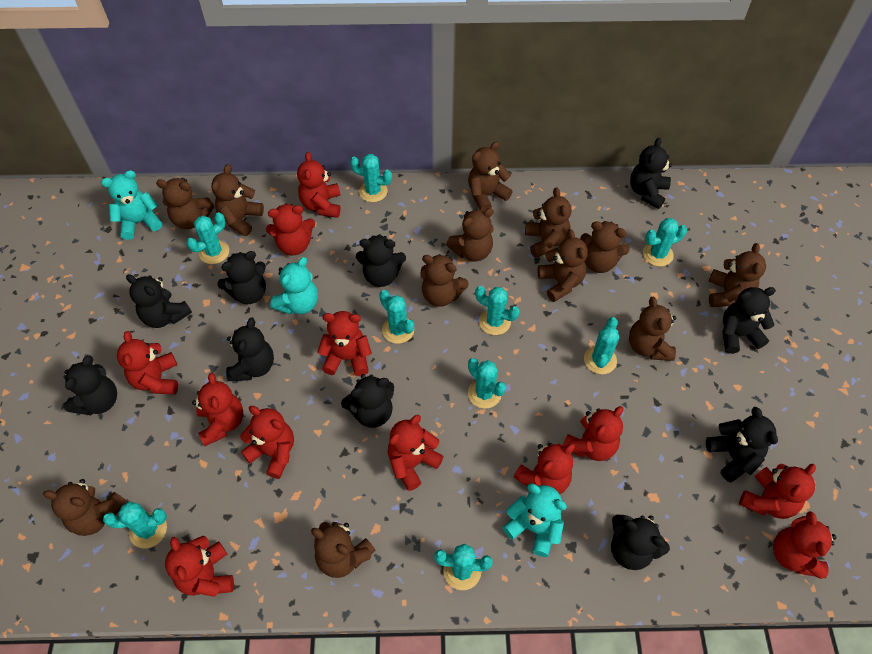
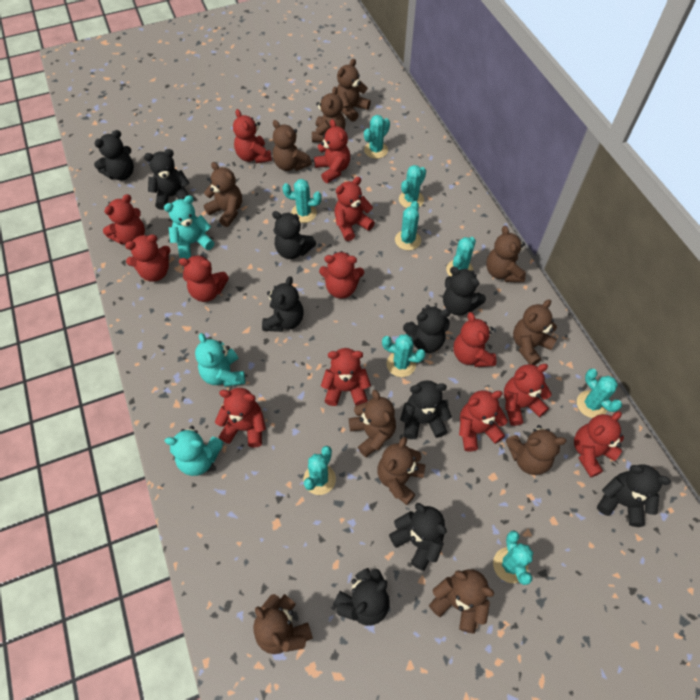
brown teddy bear: 12 -> 11
red teddy bear: 12 -> 13

